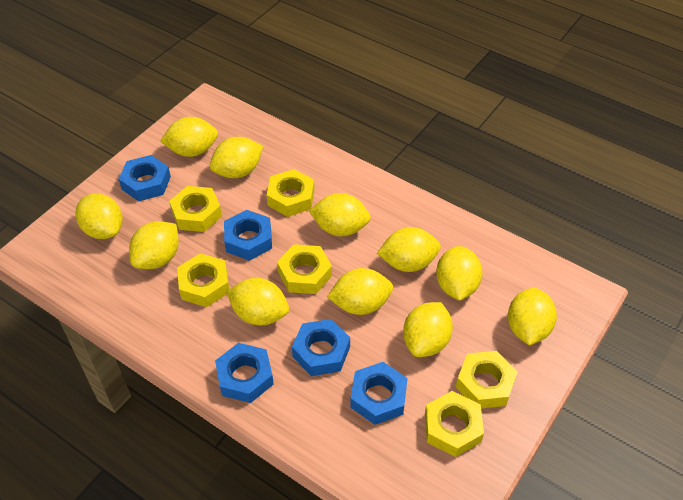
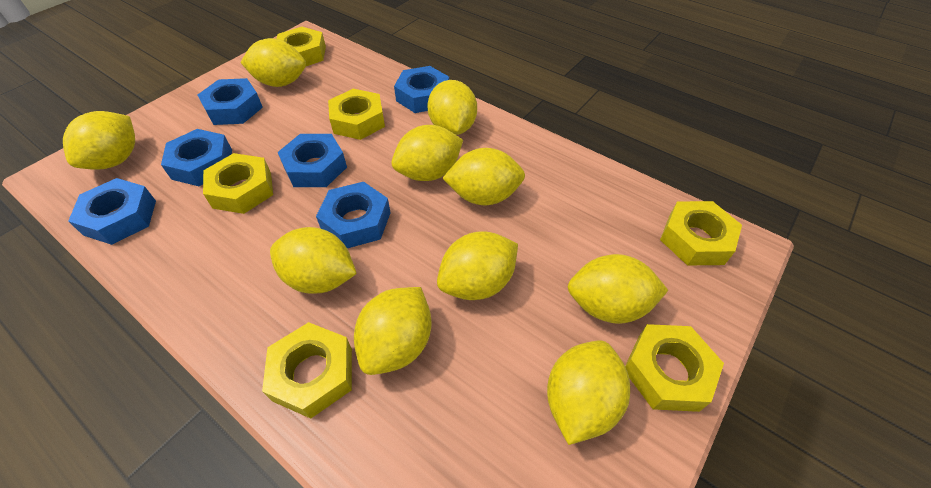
blue nut: 5 -> 6
yellow lemon: 11 -> 10

